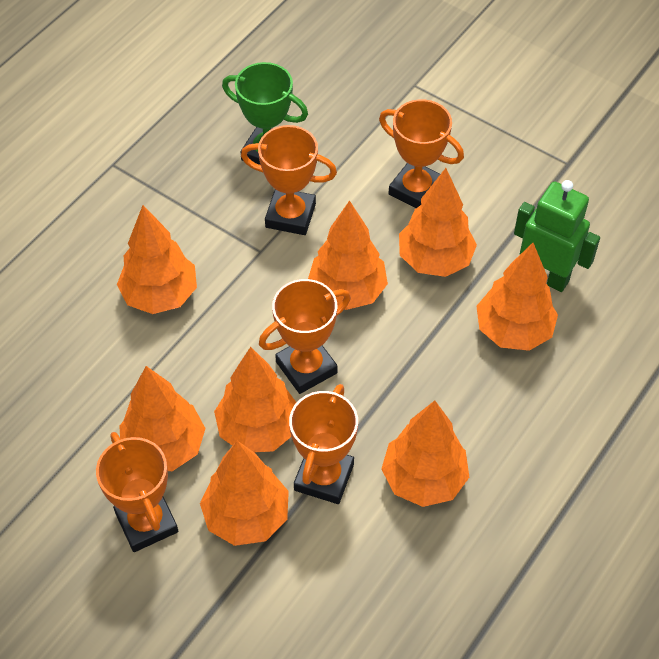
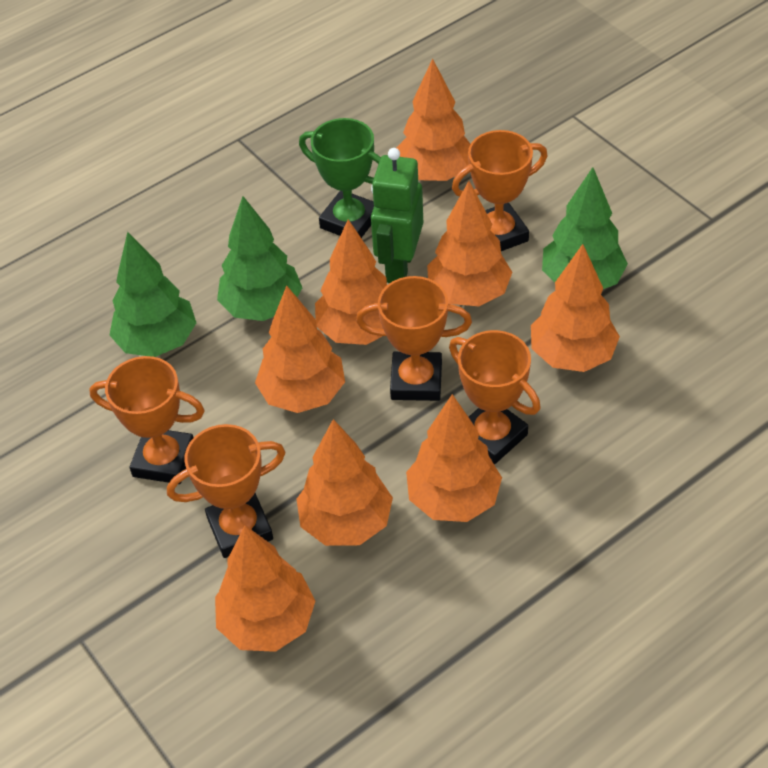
green tree: 0 -> 3

